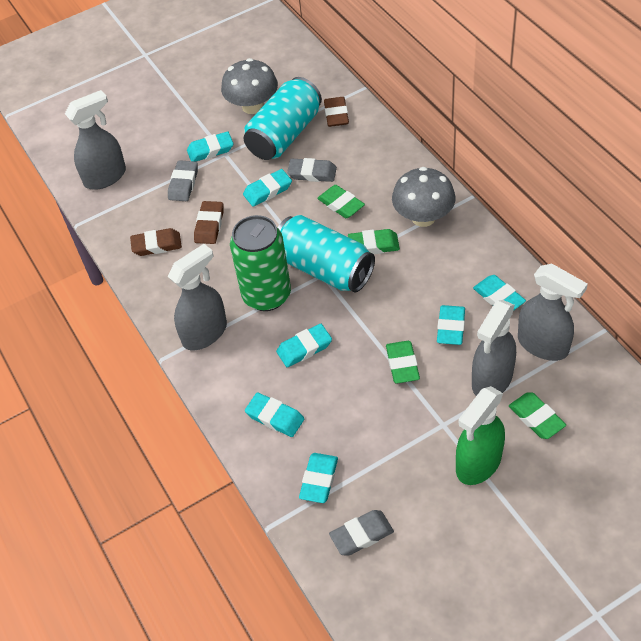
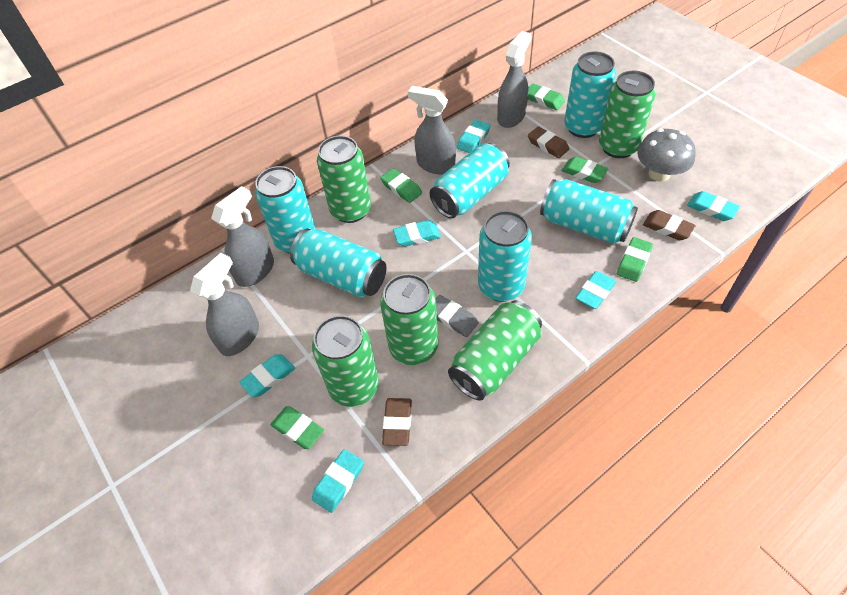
green can: 1 -> 5
green eraser: 4 -> 5
green spray bottle: 1 -> 0
grey eraser: 3 -> 1
grey mushroom: 2 -> 1
turquoise can: 2 -> 6
turquoise eraser: 7 -> 6

